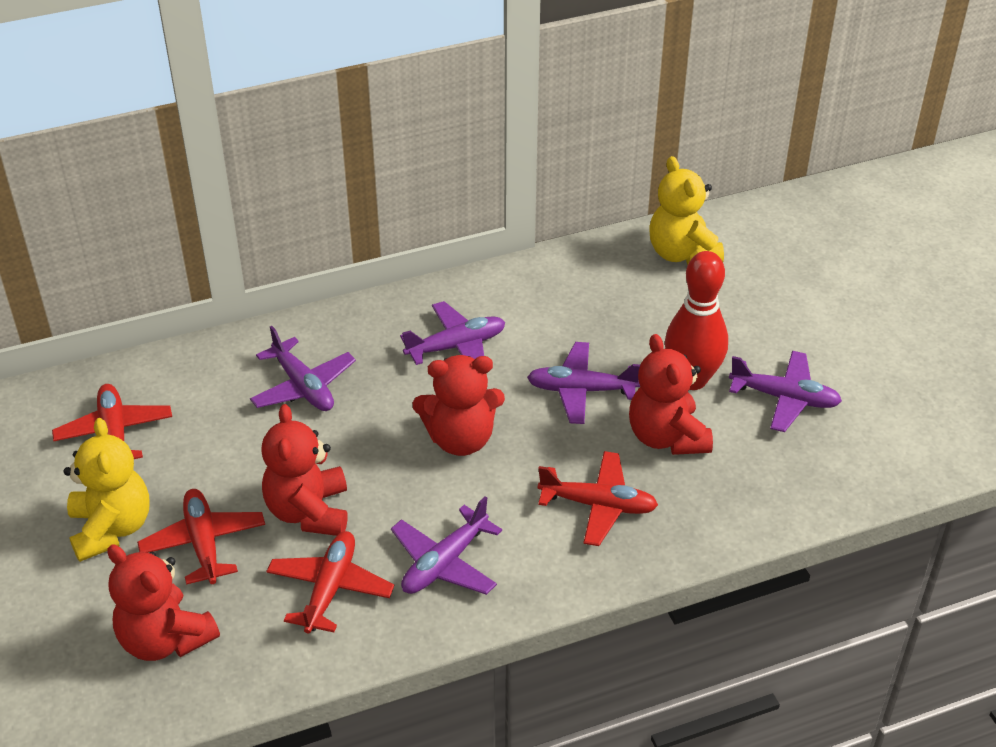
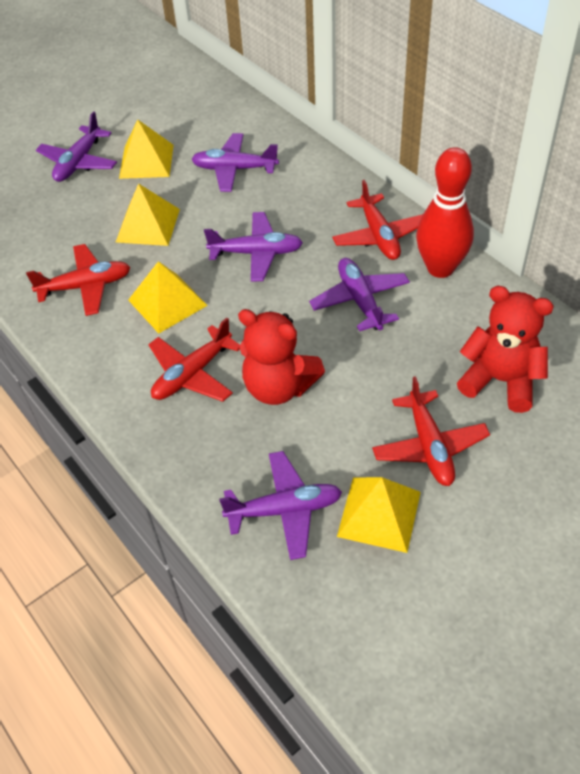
red teddy bear: 4 -> 2
yellow pyramid: 0 -> 4
yellow teddy bear: 2 -> 0

